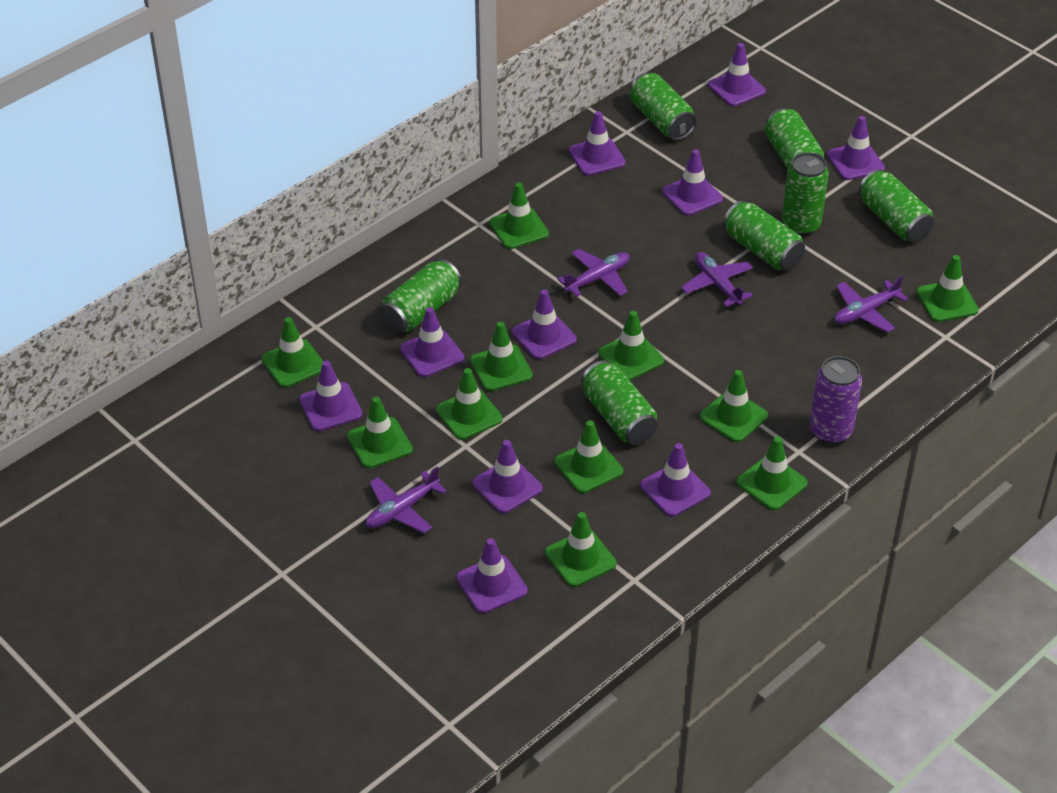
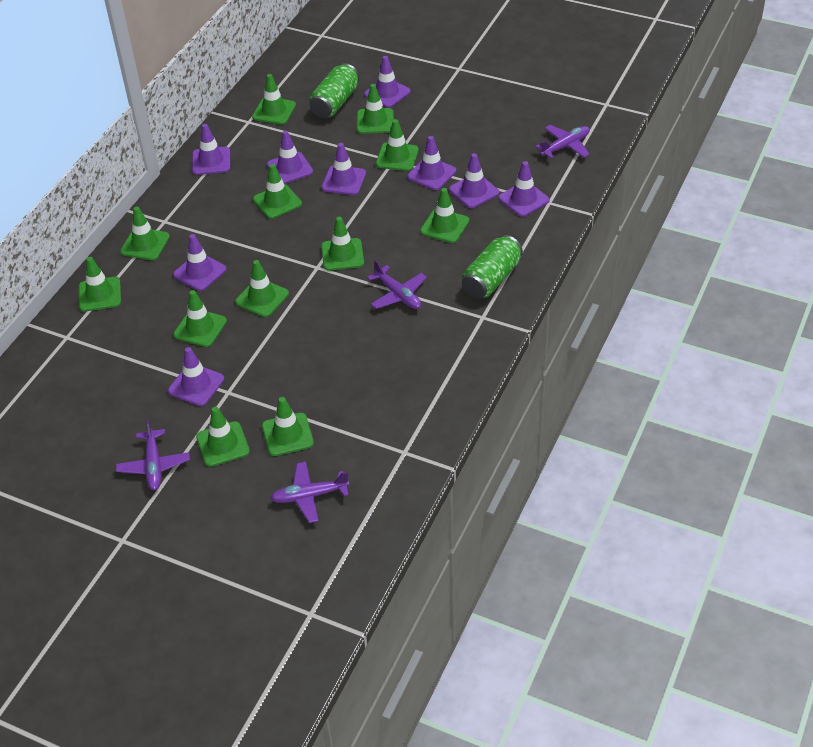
green can: 7 -> 2
green traffic cone: 11 -> 12
purple can: 1 -> 0
purple traffic cone: 10 -> 9

